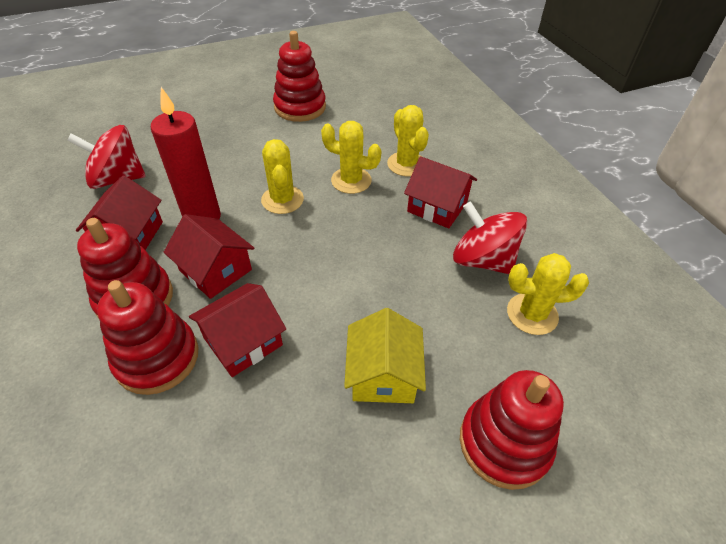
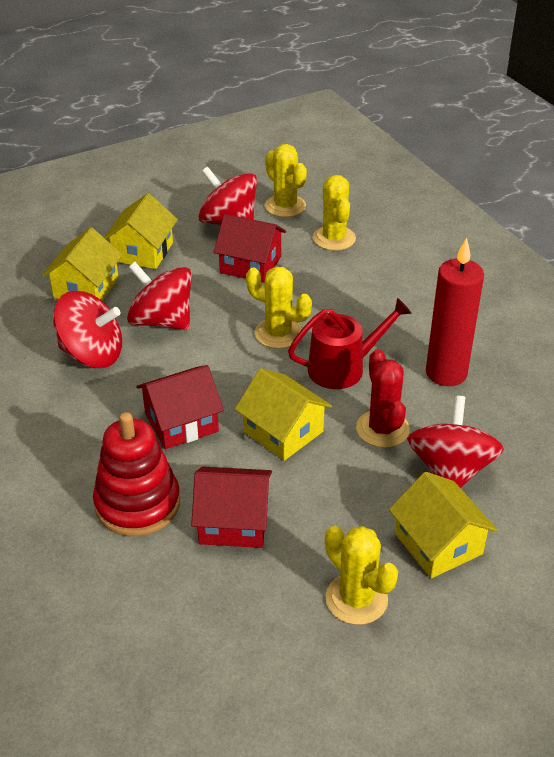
red cactus: 0 -> 1
red house: 4 -> 3
red spinning top: 2 -> 4
red stacking toy: 4 -> 1
red watering can: 0 -> 1
yellow house: 1 -> 4

